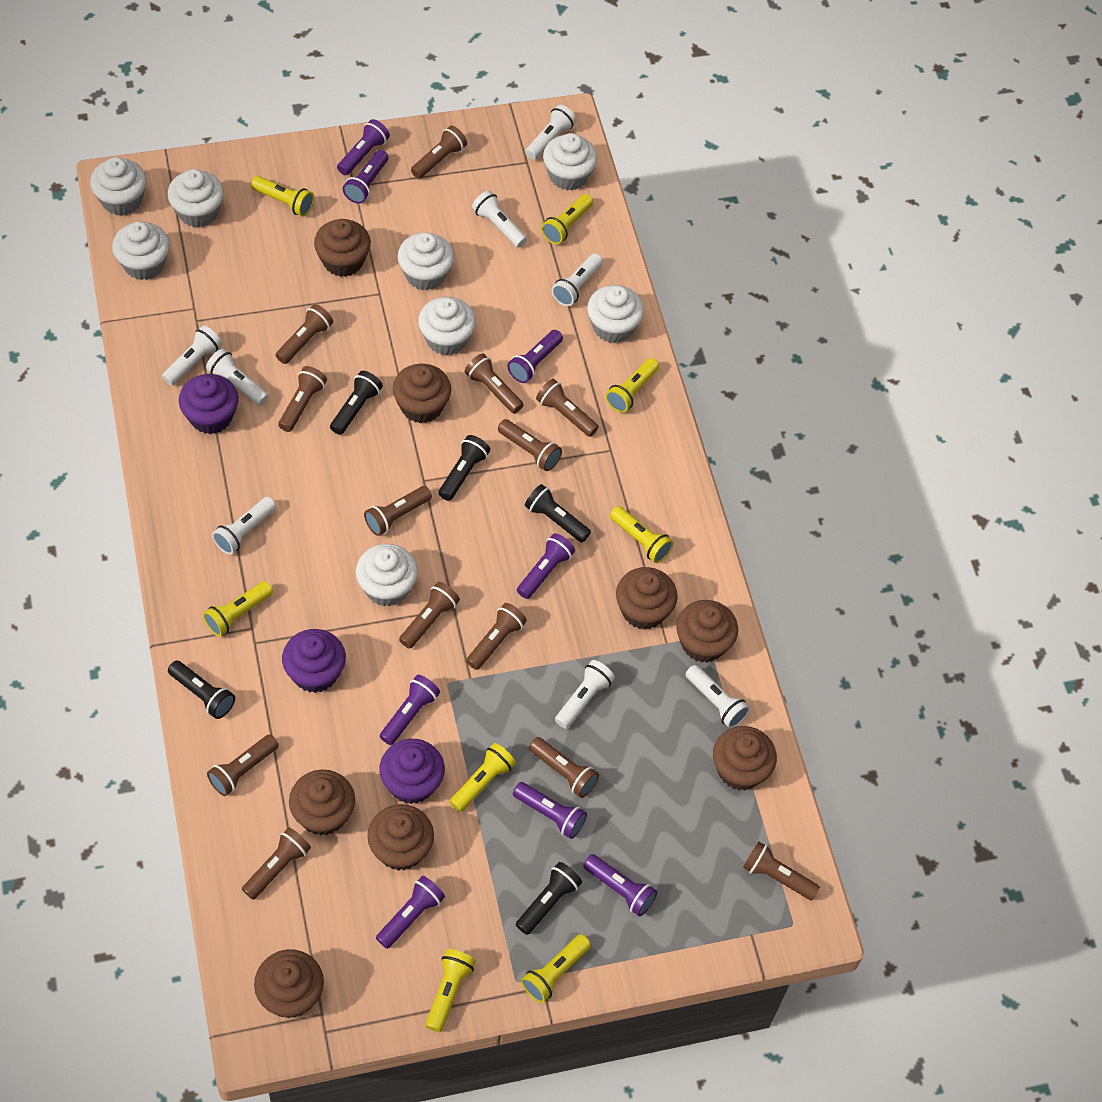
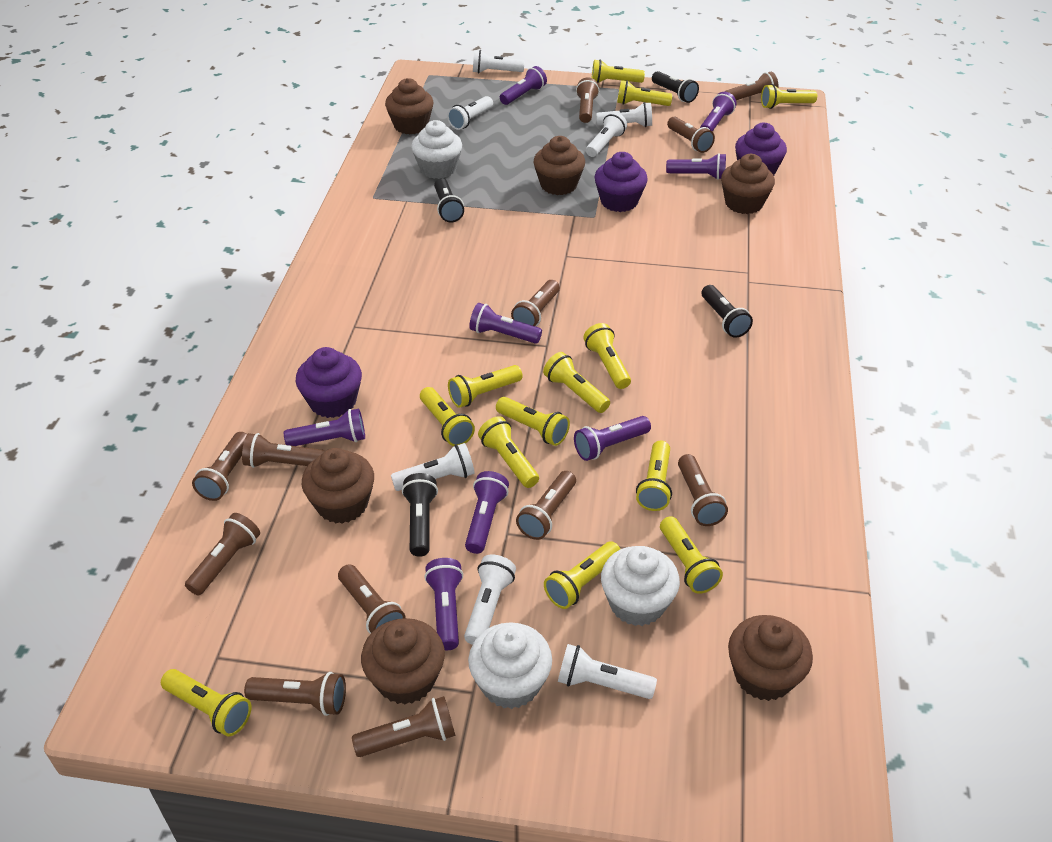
black flashlight: 5 -> 4
brown cupcake: 8 -> 6
brown flashlight: 13 -> 12
white cupcake: 8 -> 3
white flashlight: 8 -> 7
yellow flashlight: 8 -> 13

